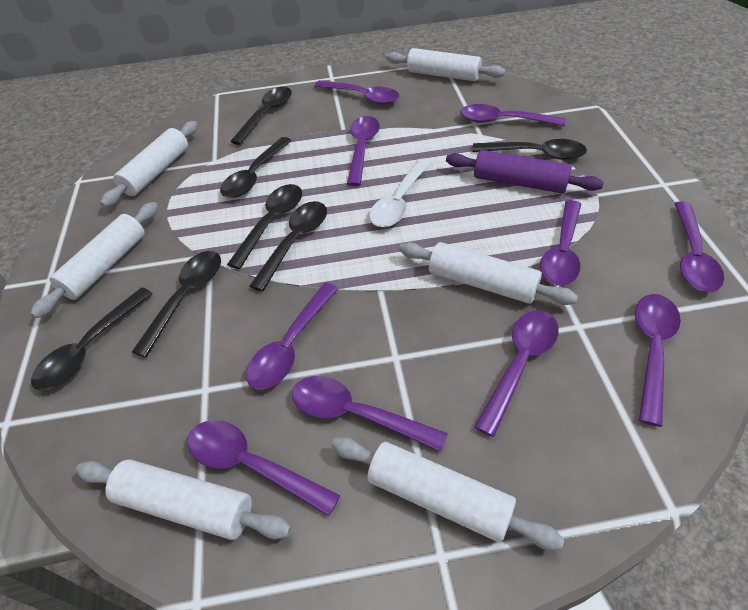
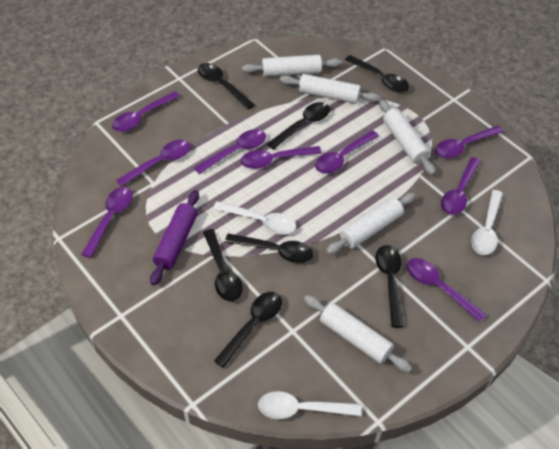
purple spoon: 10 -> 9
white rolling pin: 6 -> 5
white spoon: 1 -> 3

